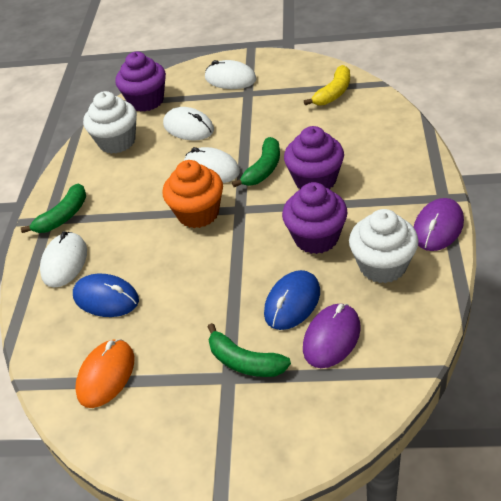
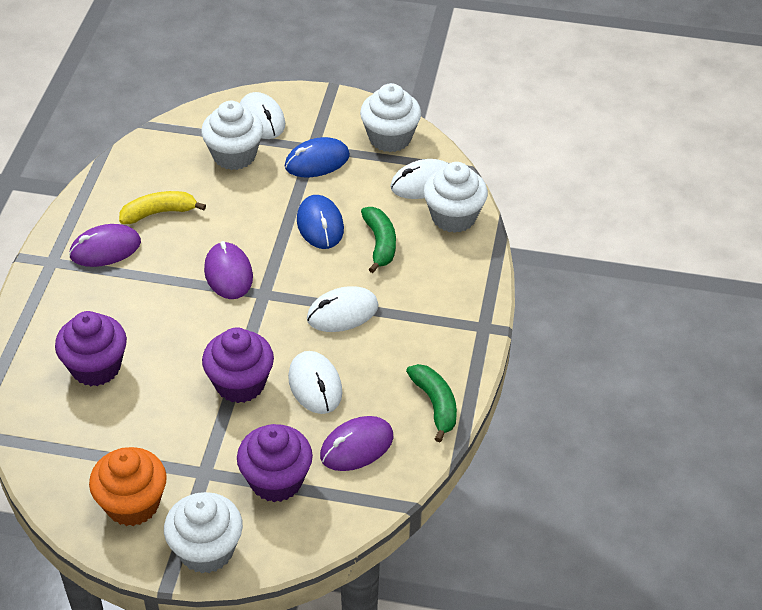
green banana: 3 -> 2
orange mouse: 1 -> 0
purple mouse: 2 -> 3
white cupcake: 2 -> 4

